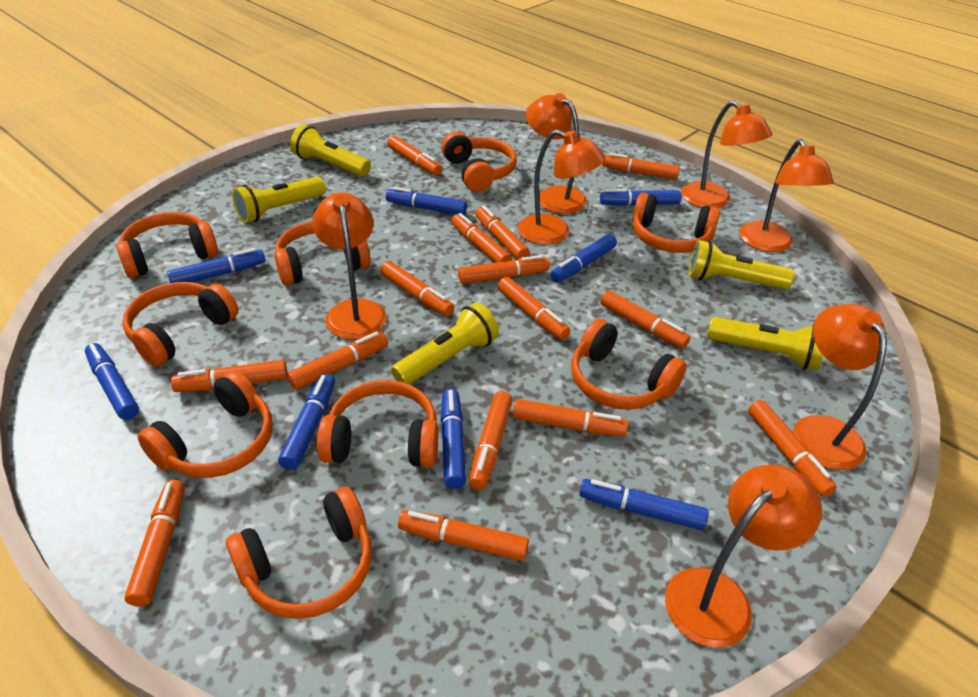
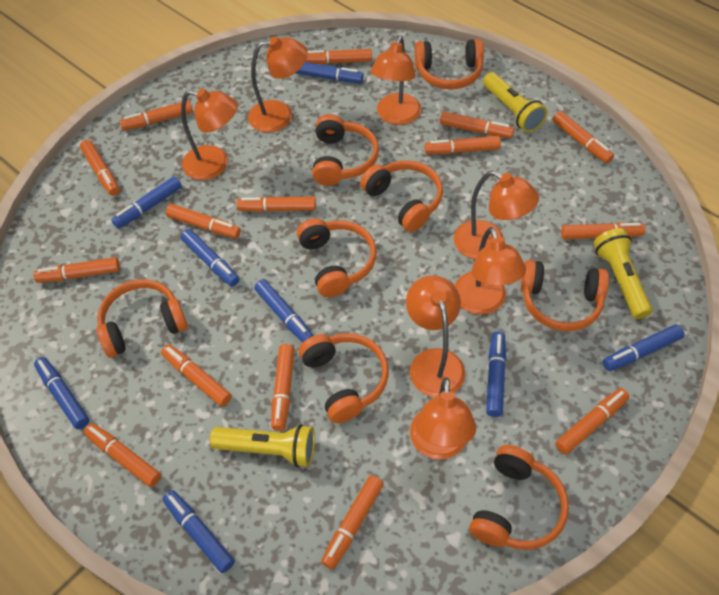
orange headphones: 9 -> 8
yellow flashlight: 5 -> 3

